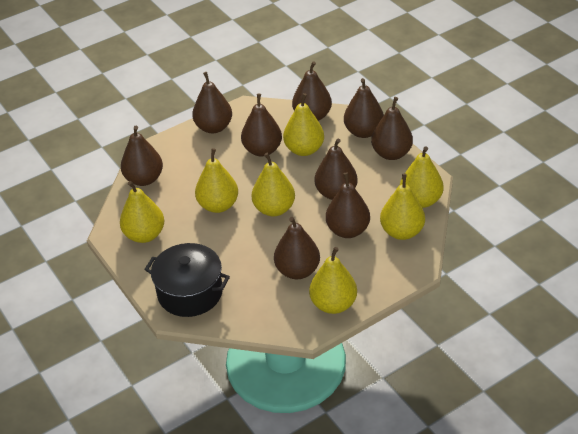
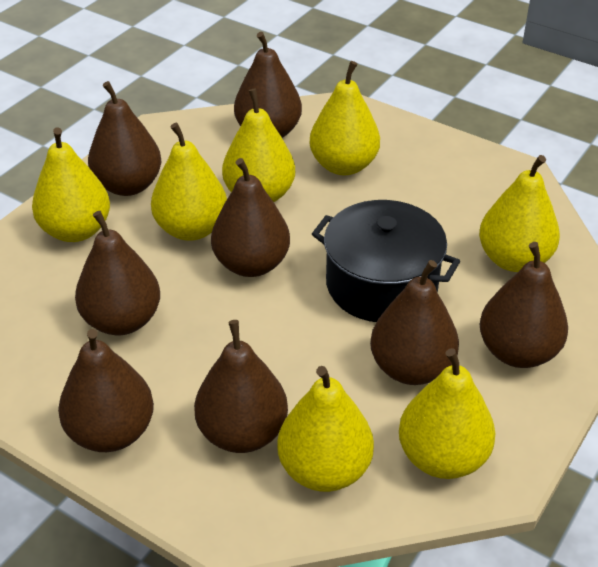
brown pear: 9 -> 8

